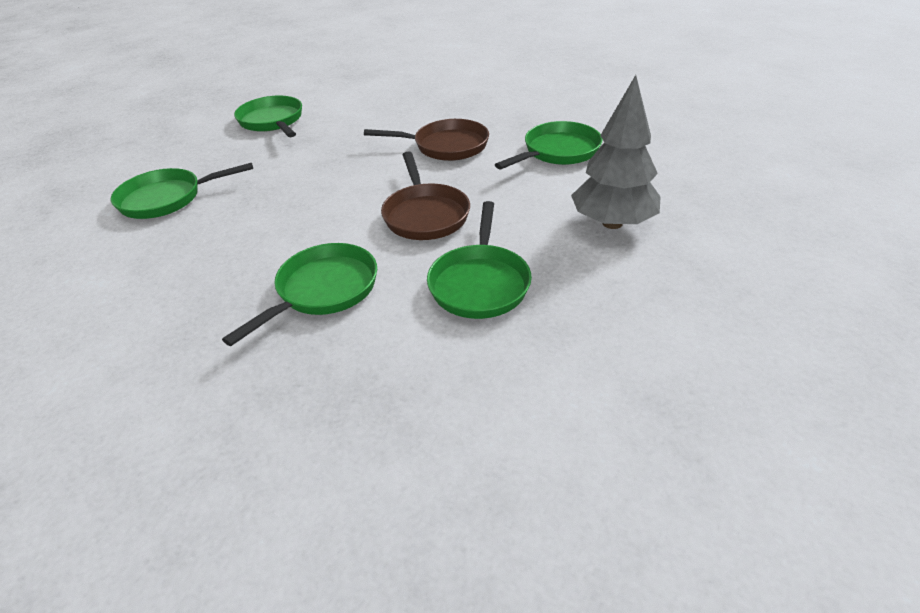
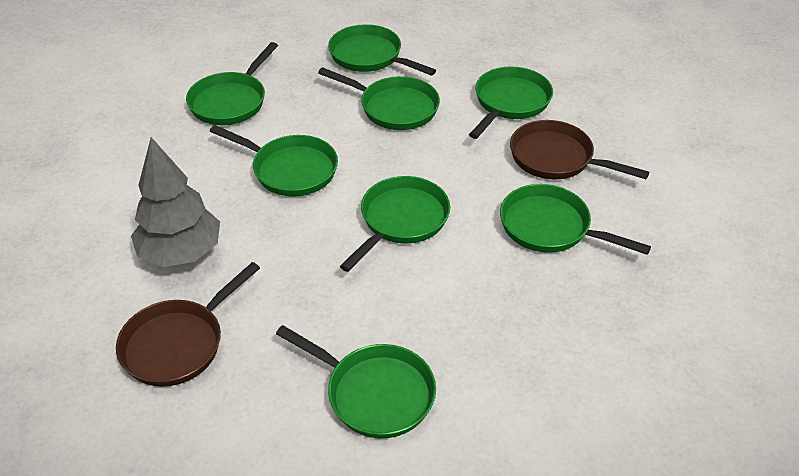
green pan: 5 -> 8

